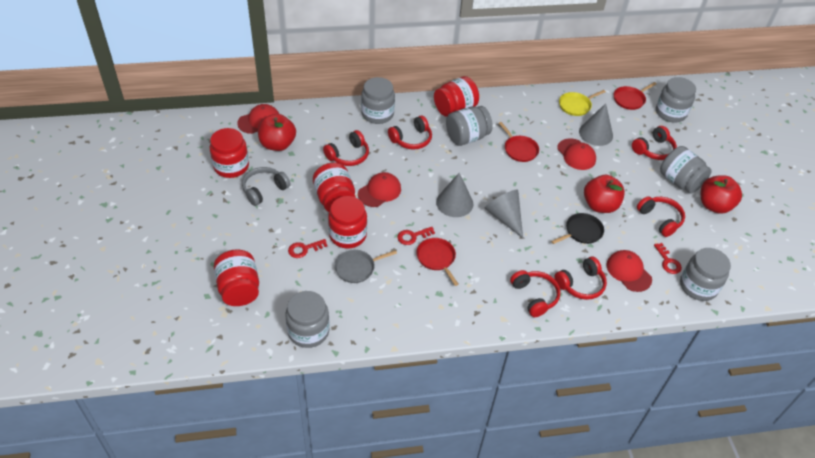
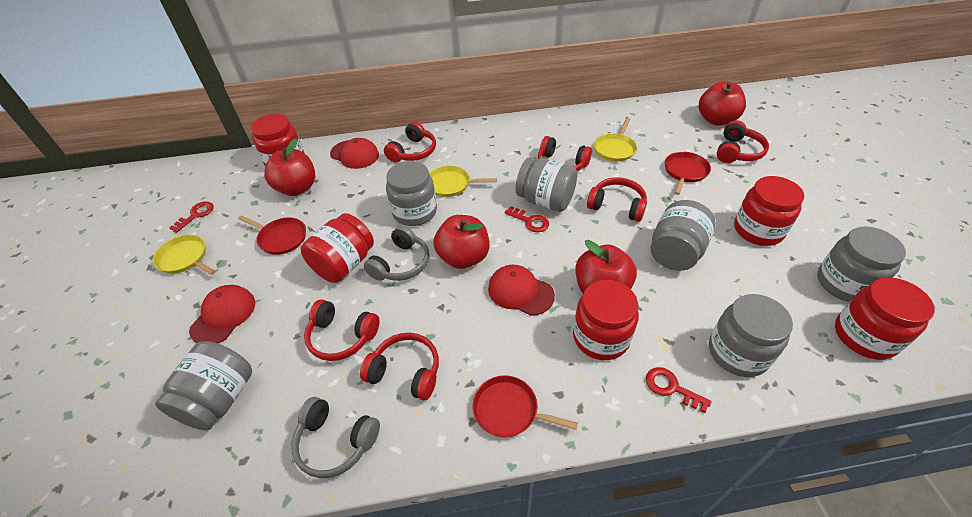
black pan: 1 -> 0
grey cone: 3 -> 0
grey headphones: 1 -> 2
grey pan: 1 -> 0
red apple: 3 -> 4
red cap: 4 -> 3
yellow pan: 1 -> 3

